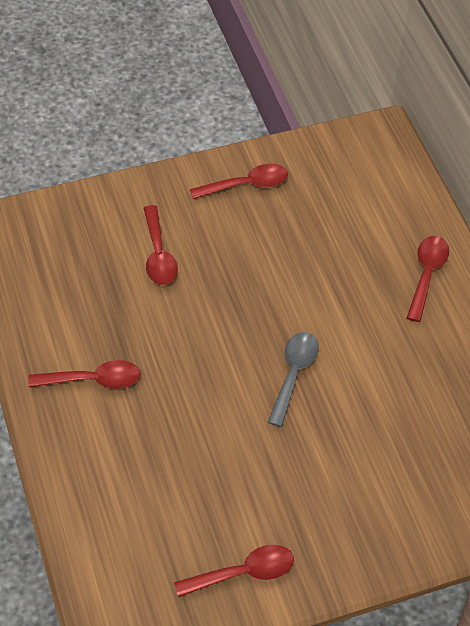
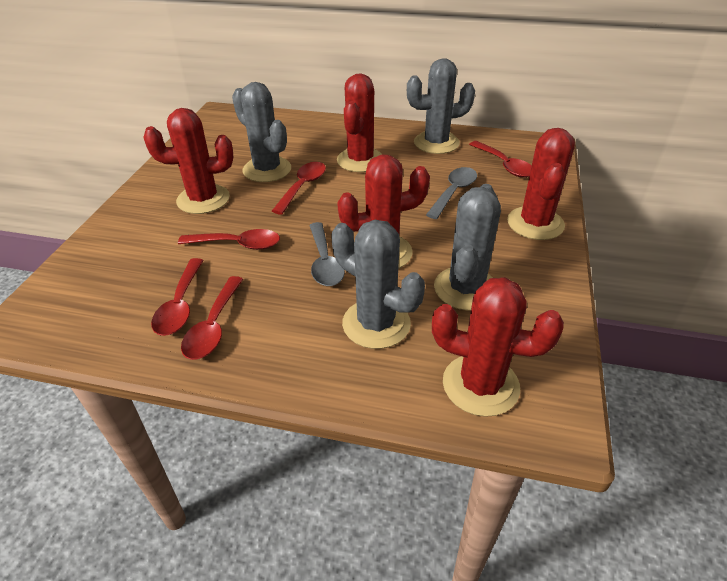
grey cactus: 0 -> 4
grey spoon: 1 -> 2
red cactus: 0 -> 5

